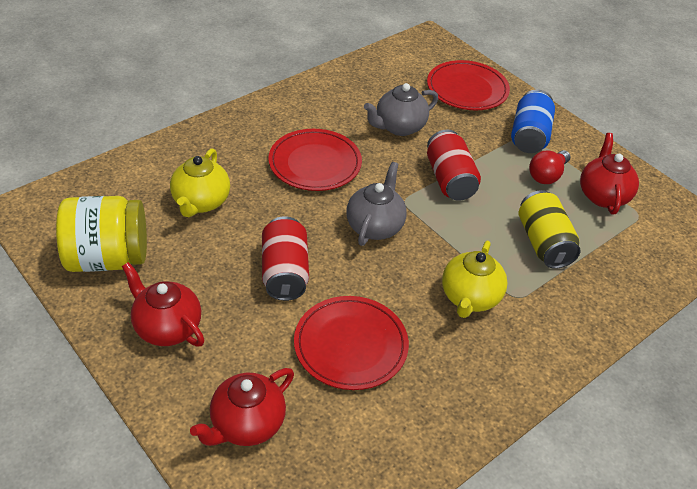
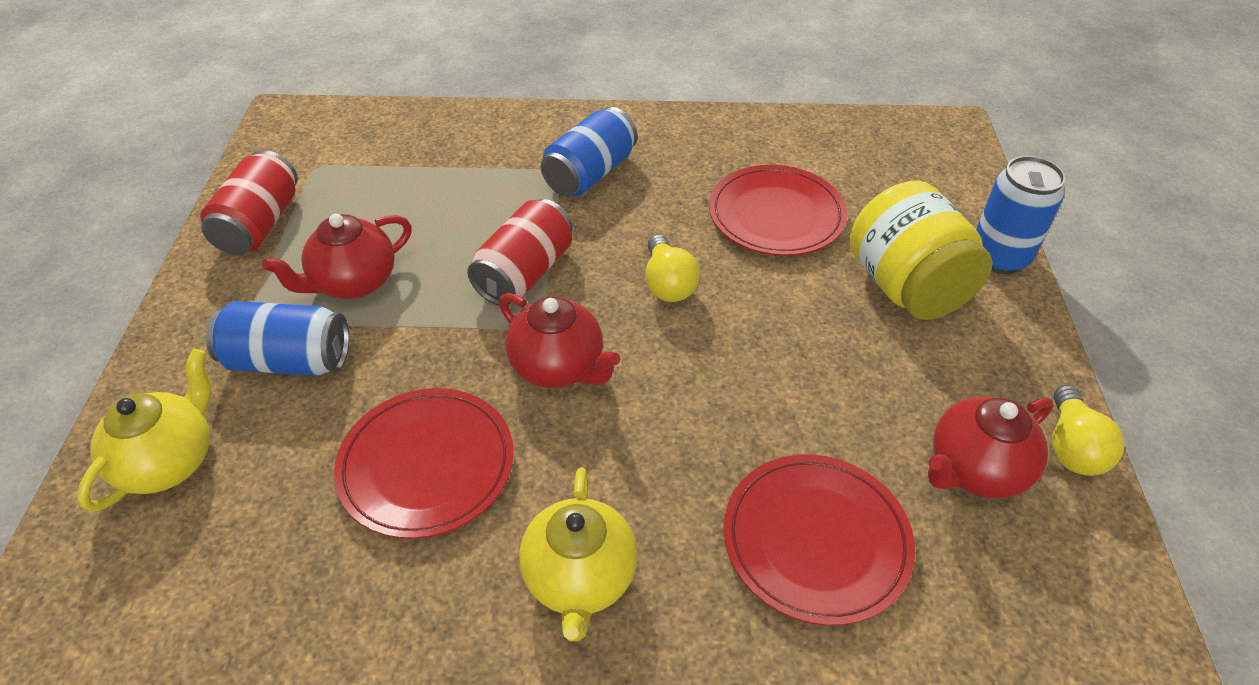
blue can: 1 -> 3
grey teapot: 2 -> 0
red light bulb: 1 -> 0
yellow can: 1 -> 0
yellow light bulb: 0 -> 2

